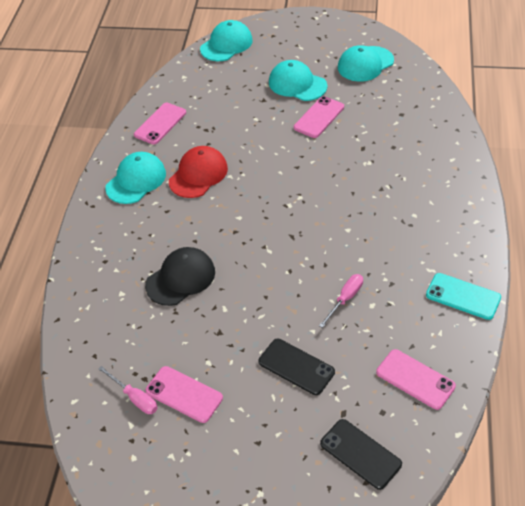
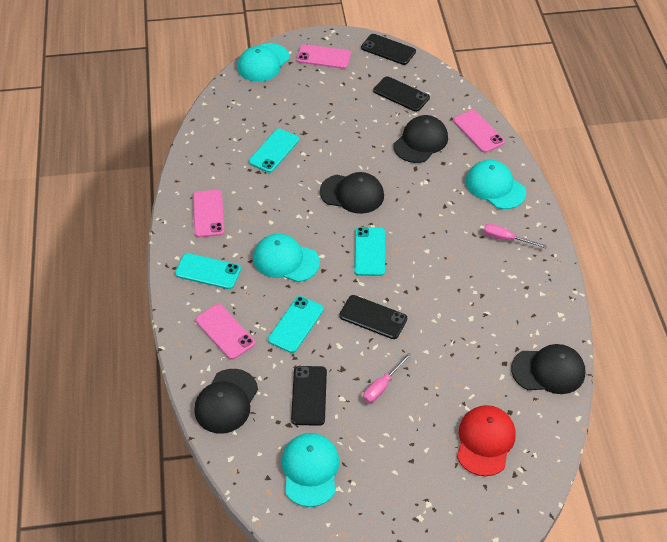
black cap: 1 -> 4
black phone: 2 -> 4
turquoise phone: 1 -> 4

